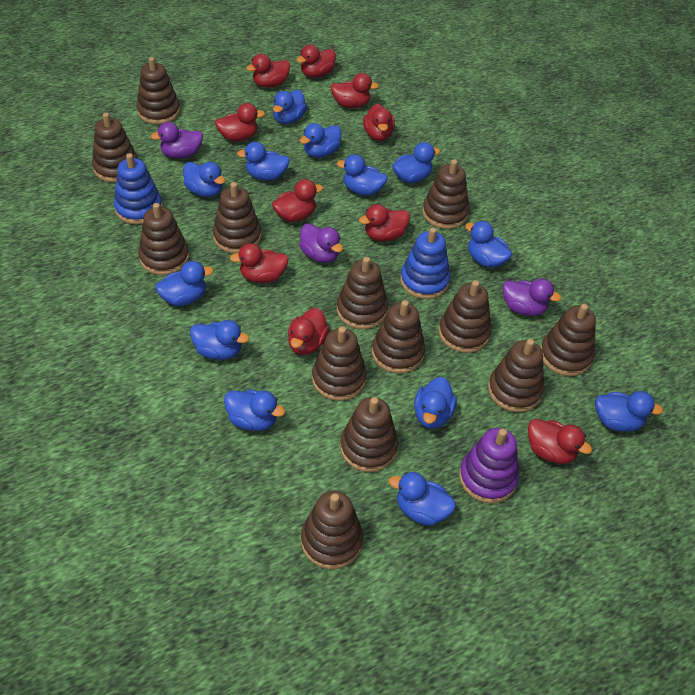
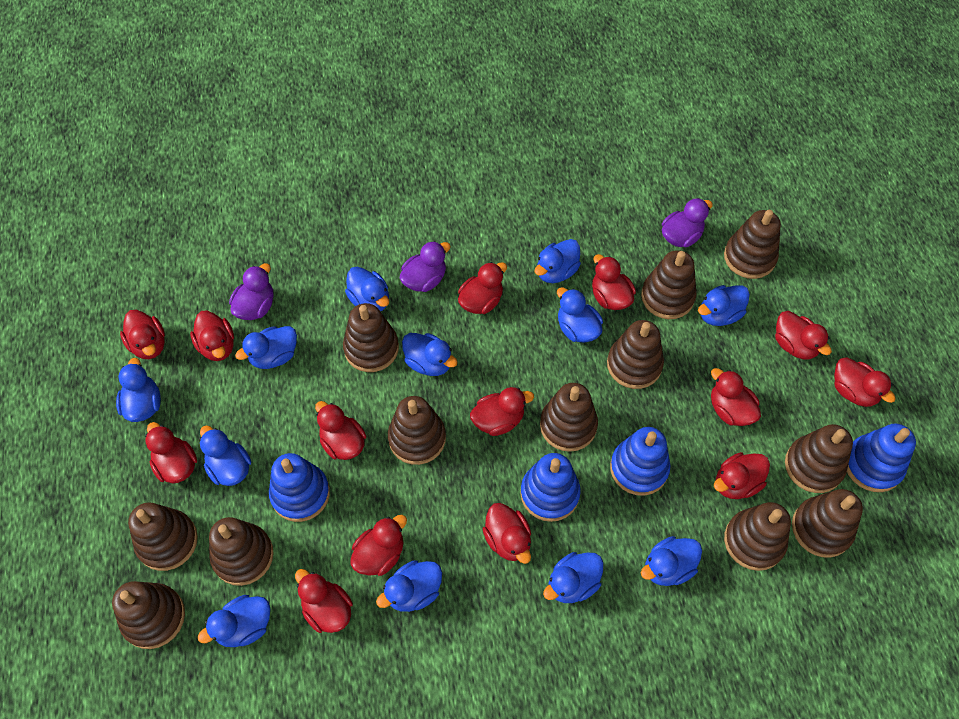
blue duck: 13 -> 12
blue stacking toy: 2 -> 4
brown stacking toy: 13 -> 12
purple stacking toy: 1 -> 0
red duck: 10 -> 14

